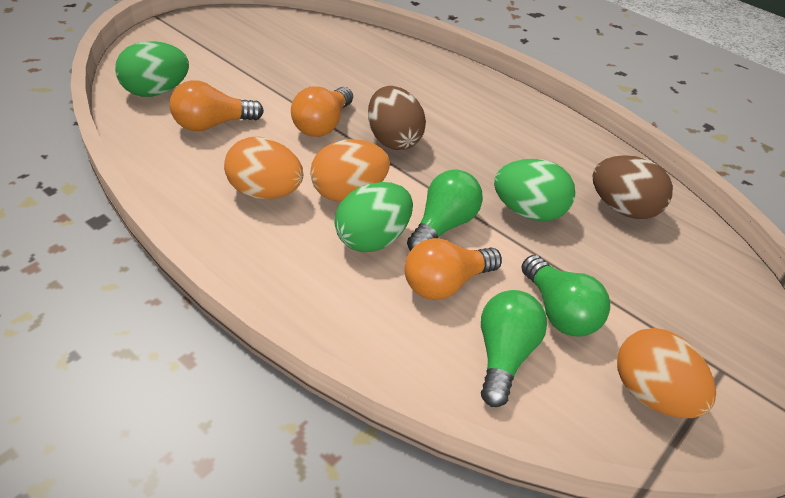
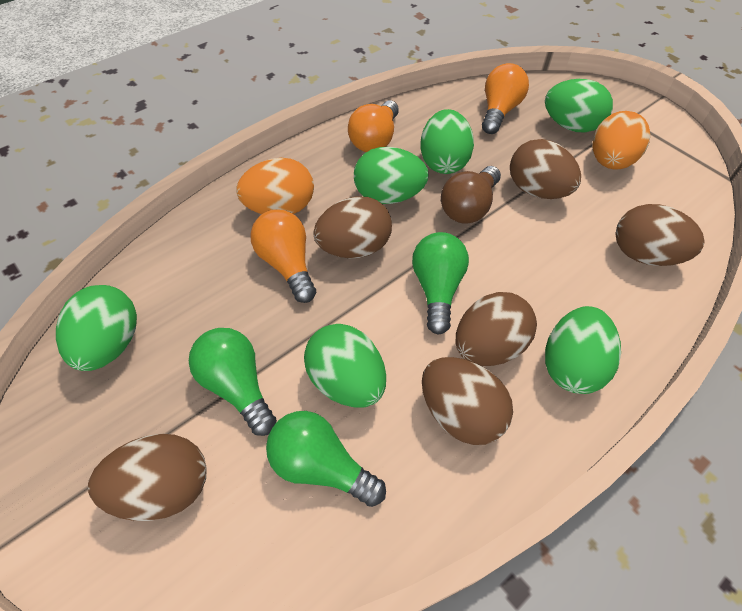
brown egg: 2 -> 6
brown light bulb: 0 -> 1
green egg: 3 -> 6
orange egg: 3 -> 2

